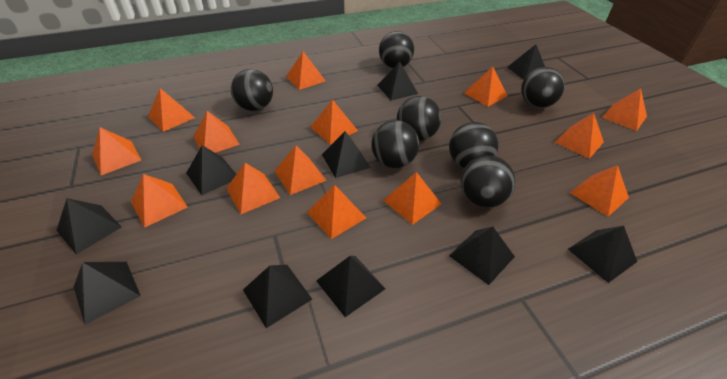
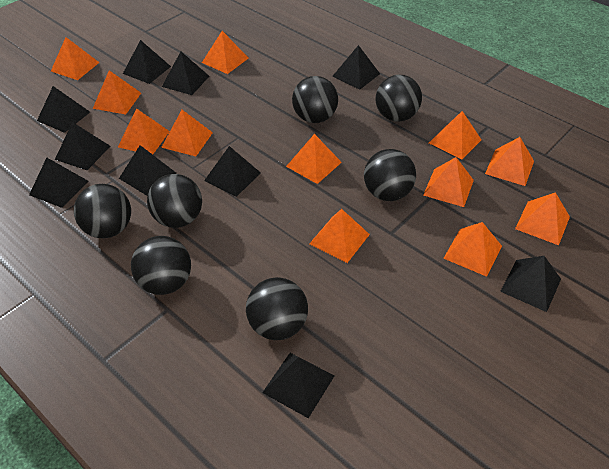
orange pyramid: 14 -> 12

